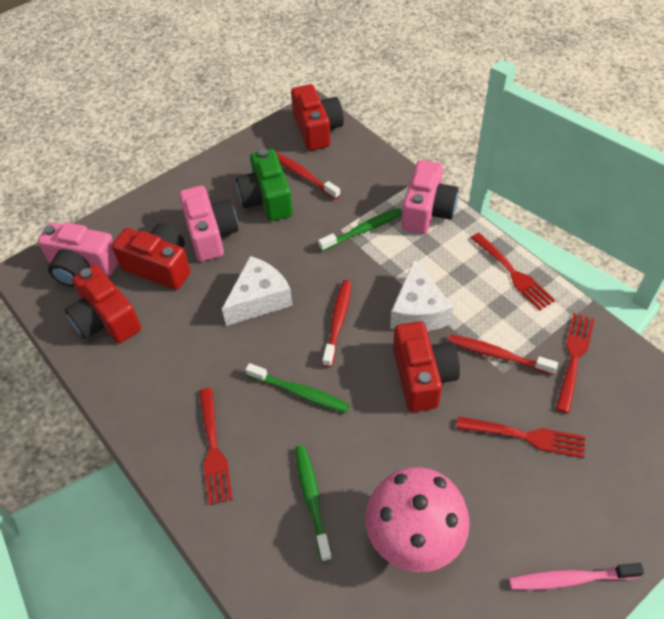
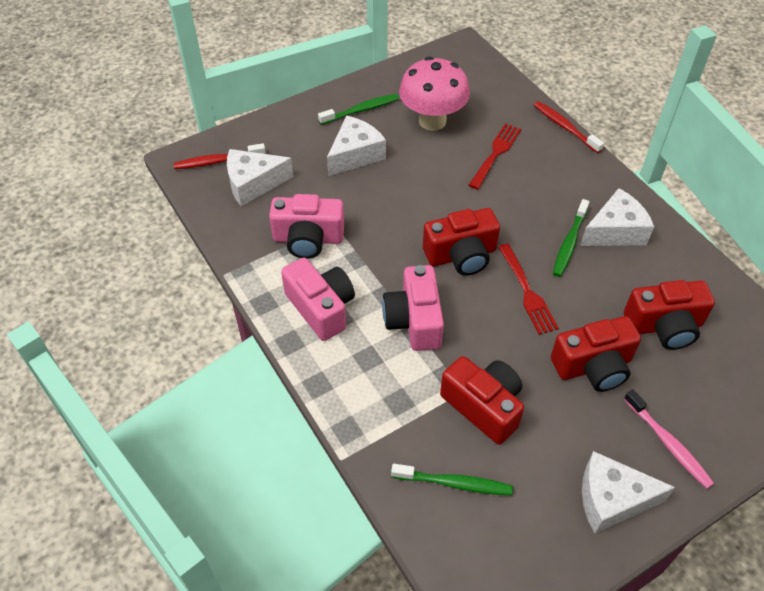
green camera: 1 -> 0
red fork: 4 -> 2
red toothbrush: 3 -> 2
white cheese: 2 -> 4

